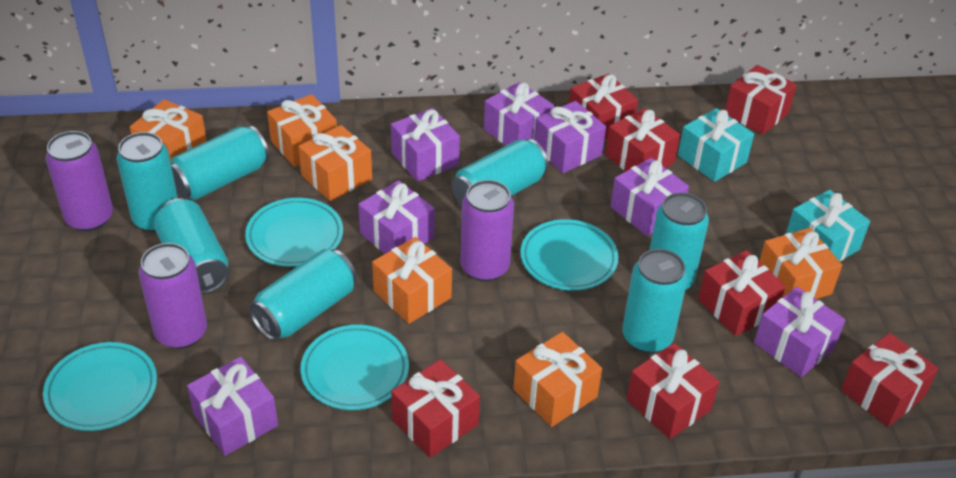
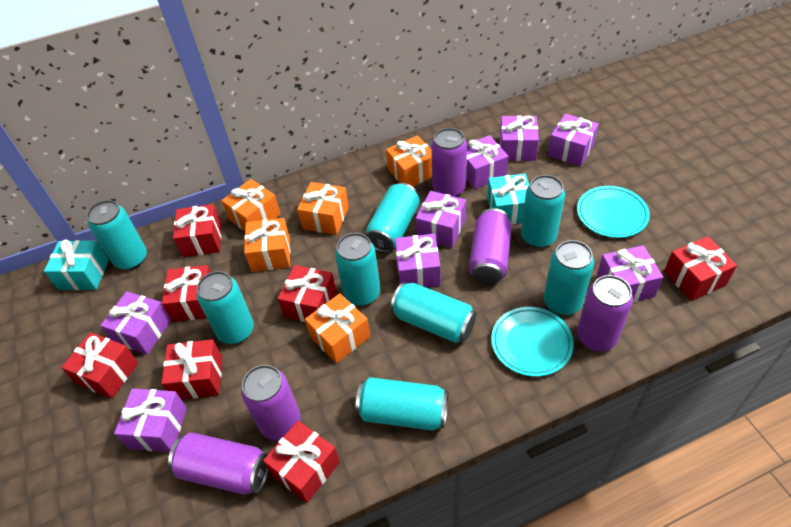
orange gift: 6 -> 5
purple can: 3 -> 5
purple gift: 7 -> 8
turquoise can: 7 -> 8
turquoise plate: 4 -> 2

